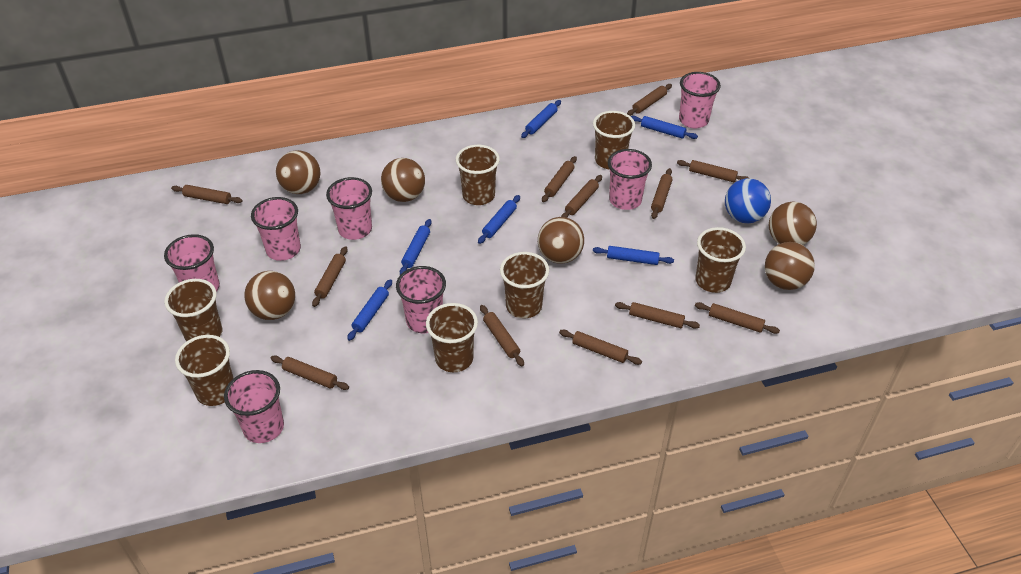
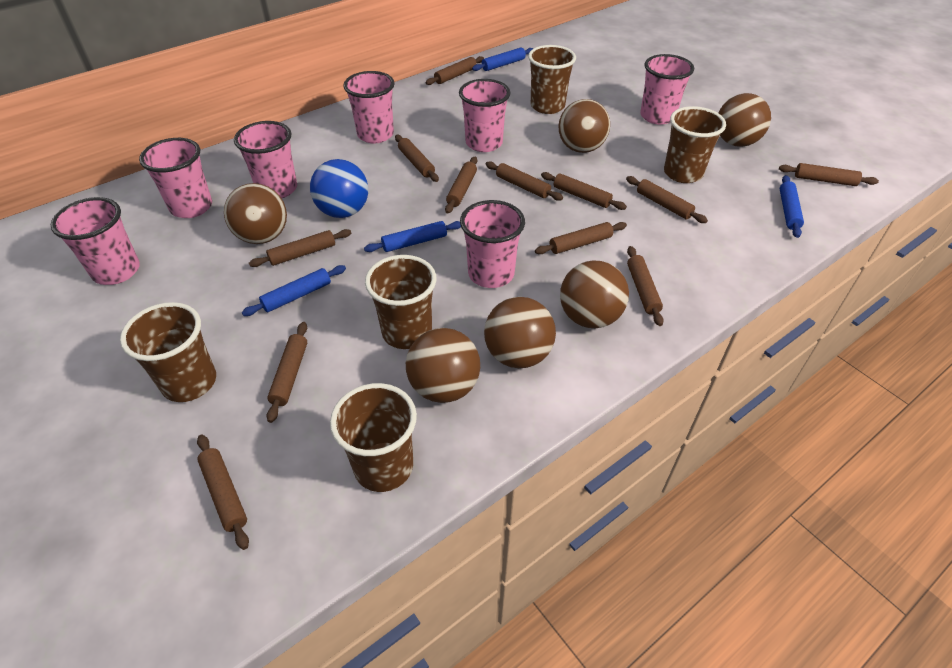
blue rolling pin: 6 -> 4
brown cup: 7 -> 5

